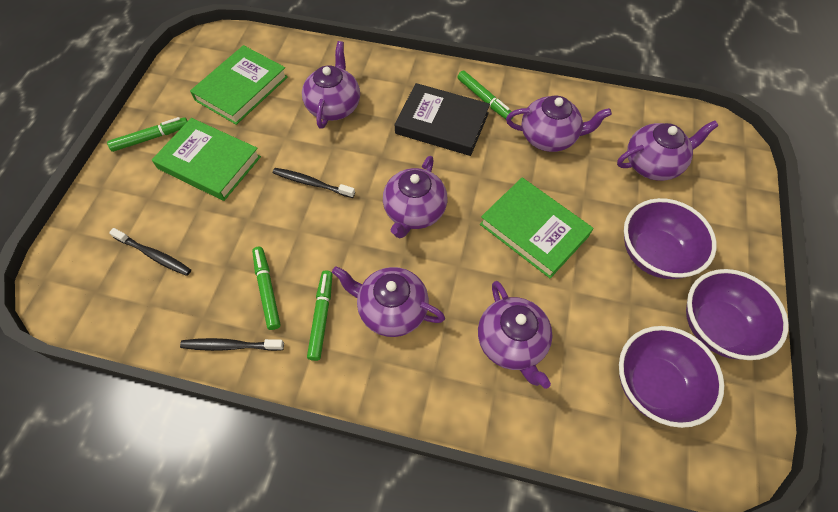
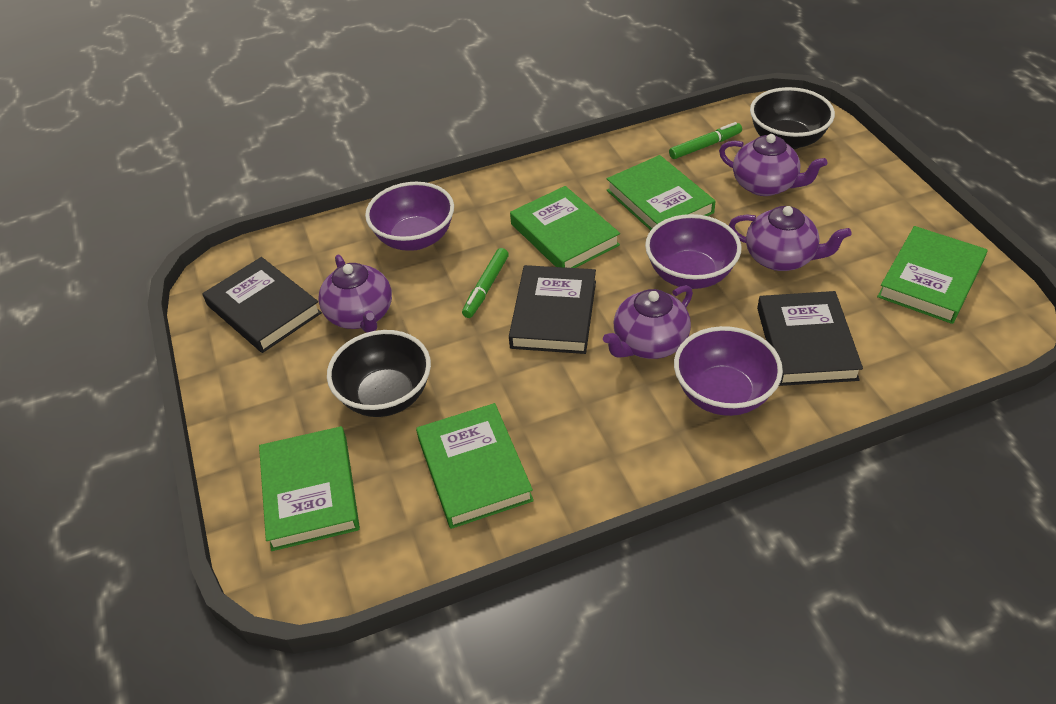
black book: 1 -> 3
black bowl: 0 -> 2
black toothbrush: 3 -> 0
green book: 3 -> 5
green marker: 4 -> 2
purple teapot: 6 -> 4

